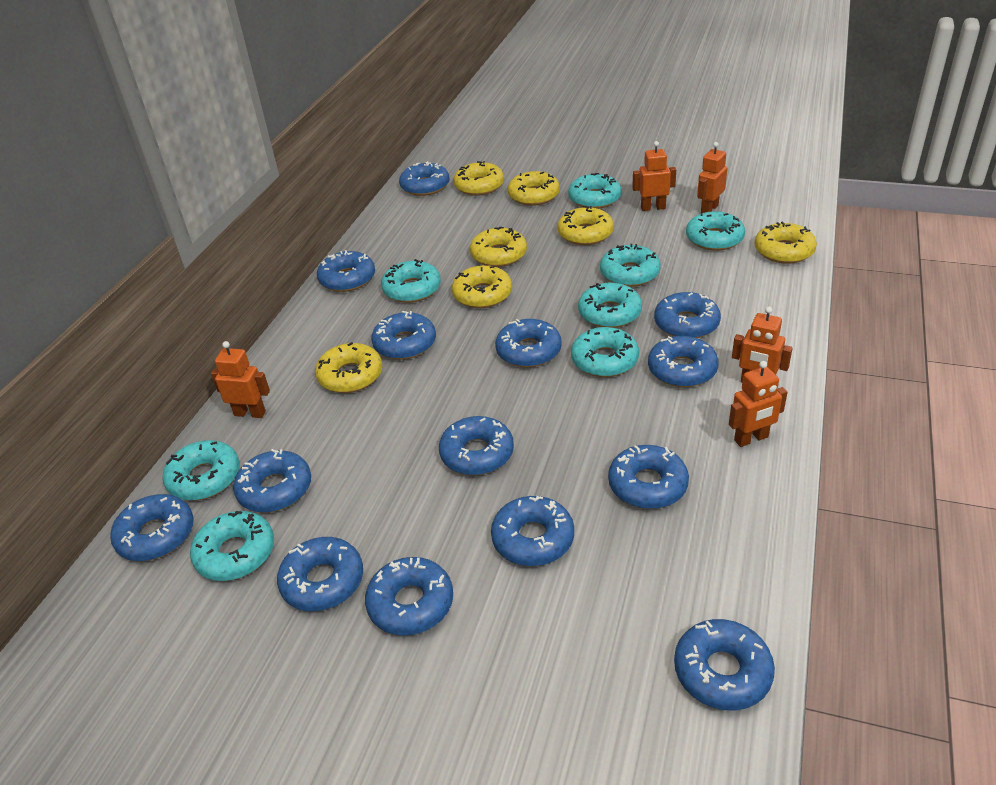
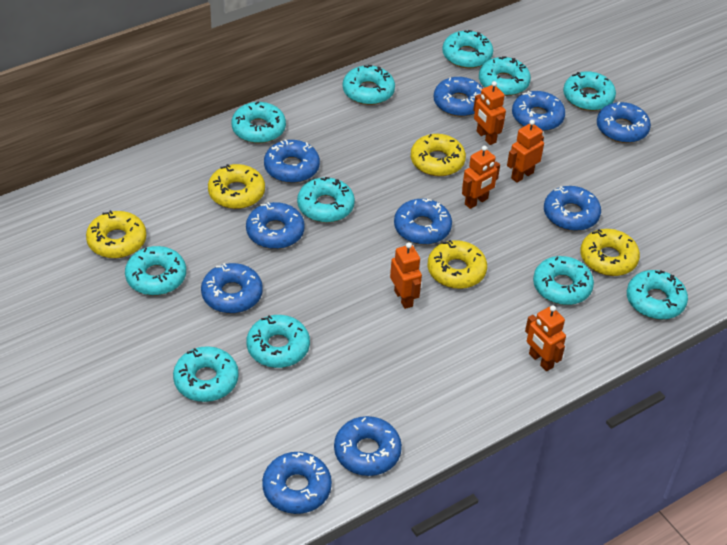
blue donut: 14 -> 10
turquoise donut: 8 -> 11
yellow donut: 7 -> 5

